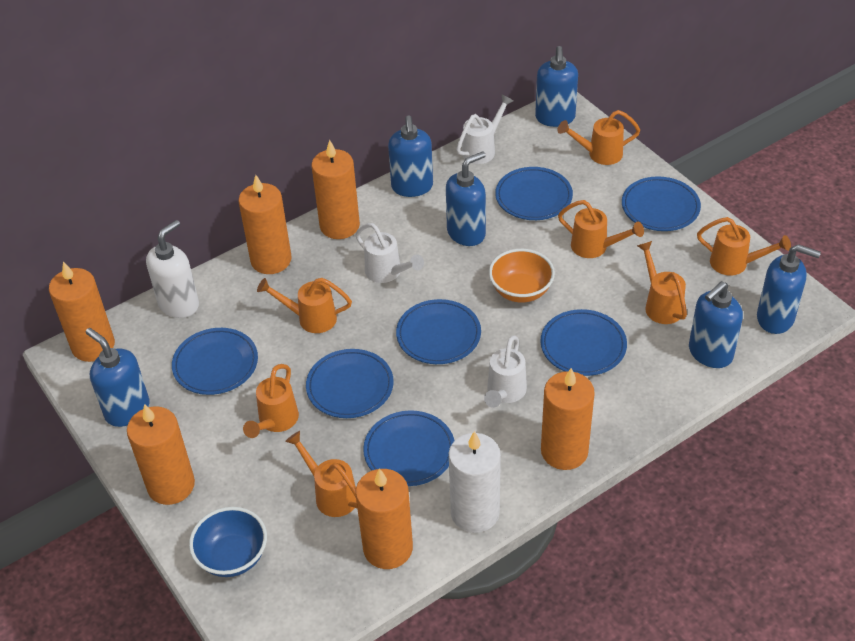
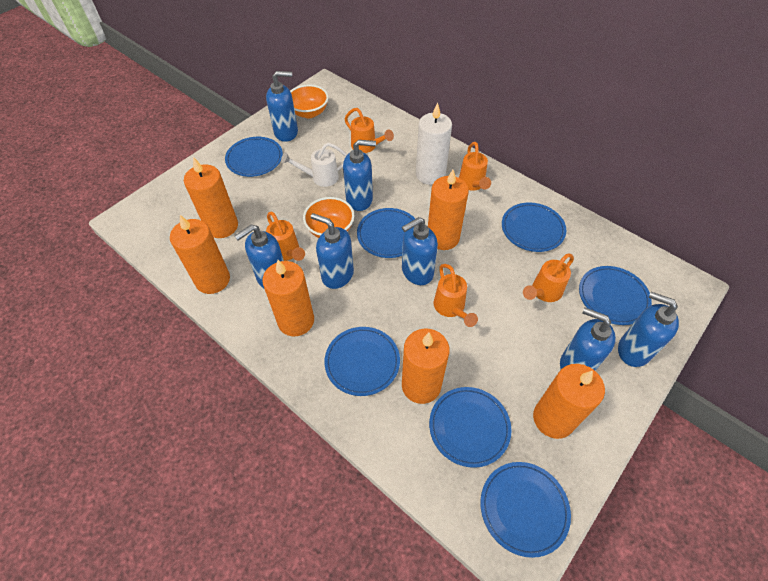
blue bowl: 1 -> 0
blue soap dispenser: 6 -> 7
orange bowl: 1 -> 2
orange watering can: 7 -> 5
white soap dispenser: 1 -> 0
white watering can: 3 -> 1

